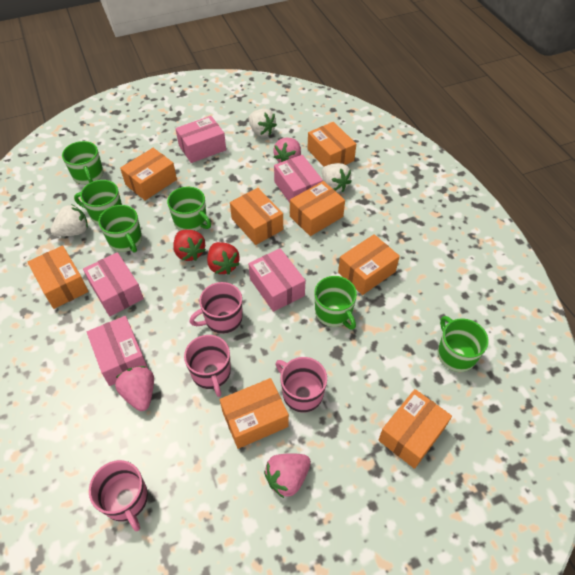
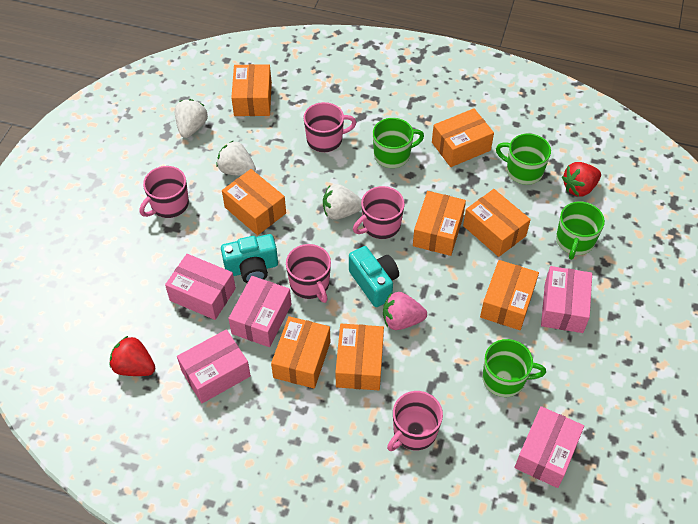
green mug: 6 -> 4
pink mug: 4 -> 5
pink strawberry: 3 -> 1
turquoise camera: 0 -> 2

